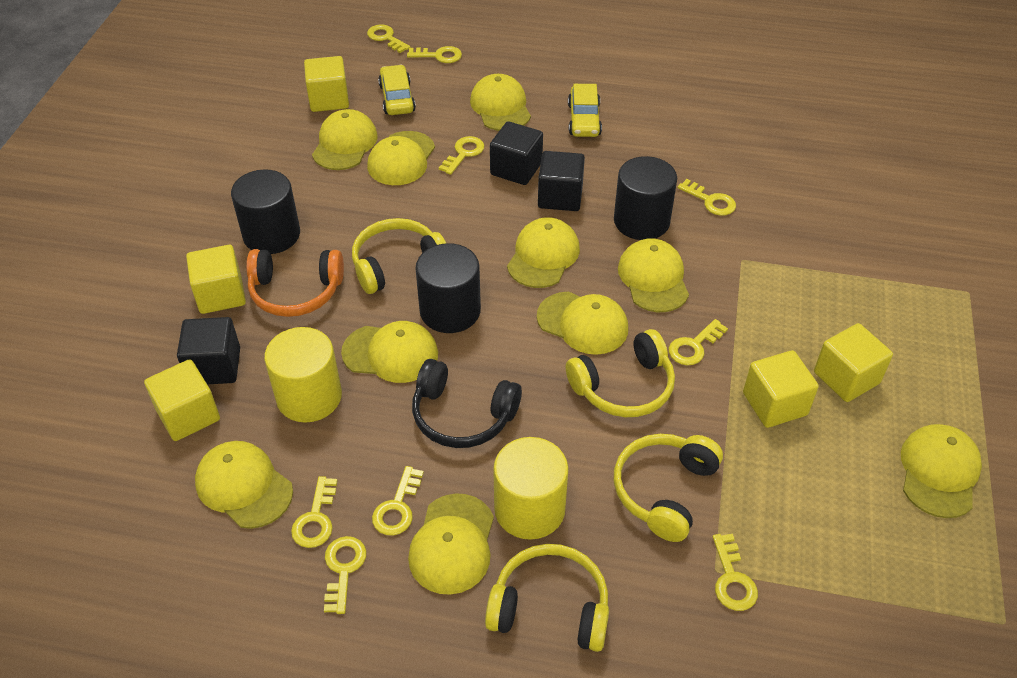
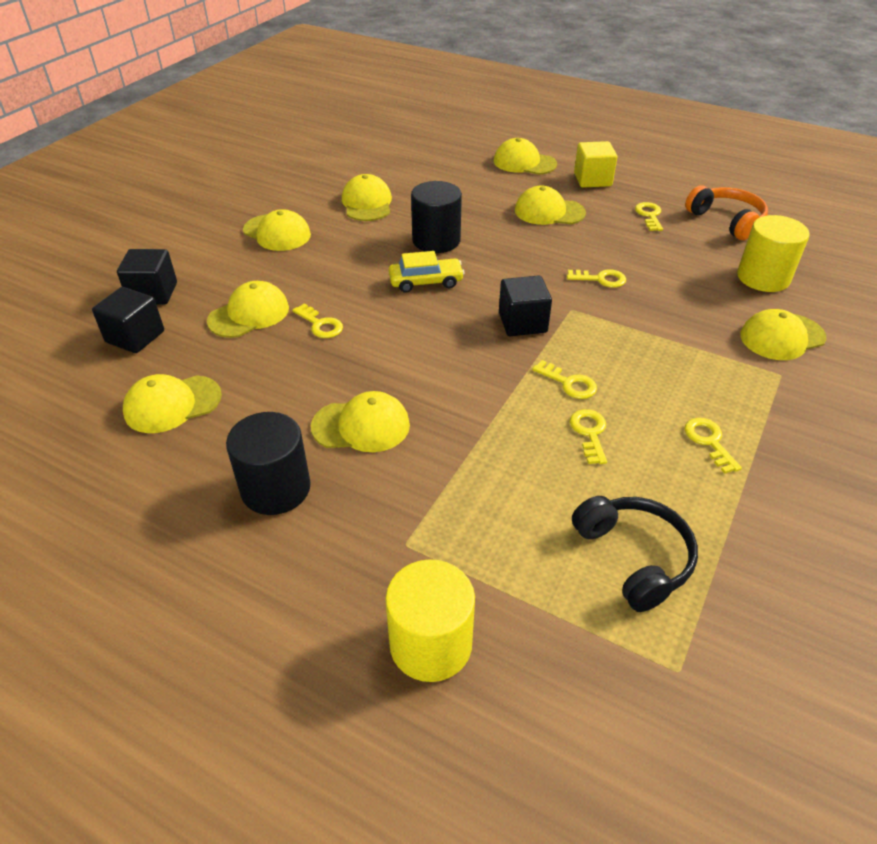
black cylinder: 3 -> 2
yellow cap: 10 -> 8
yellow car: 2 -> 1
yellow cube: 5 -> 1
yellow headphones: 4 -> 0
yellow key: 9 -> 6

